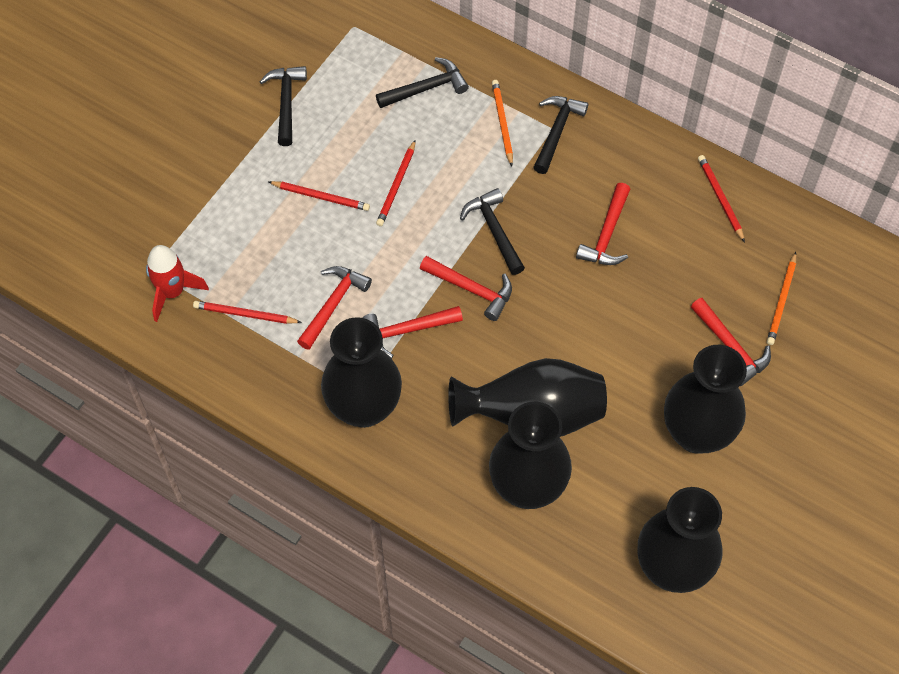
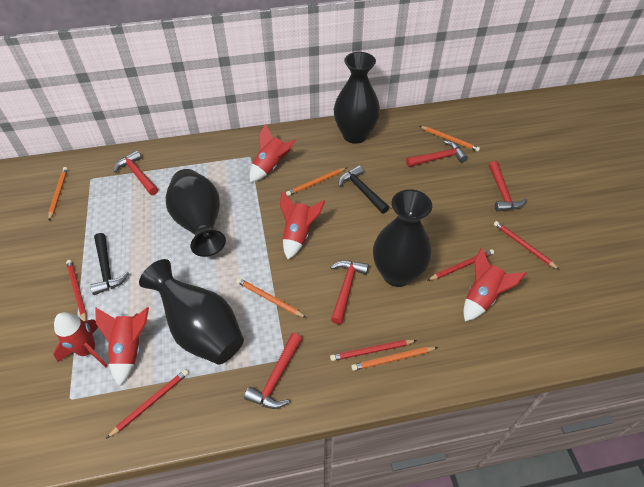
black hammer: 4 -> 2
black vase: 5 -> 4
orange pencil: 2 -> 5
red pencil: 4 -> 5
red rocket: 1 -> 5

